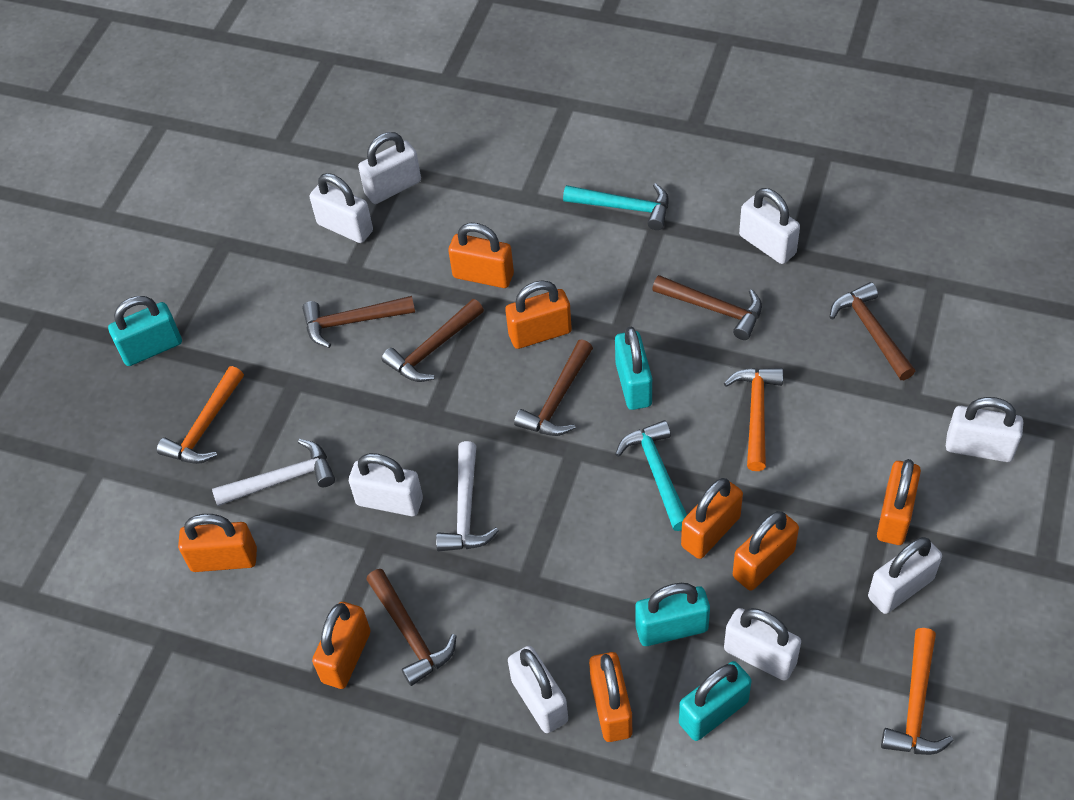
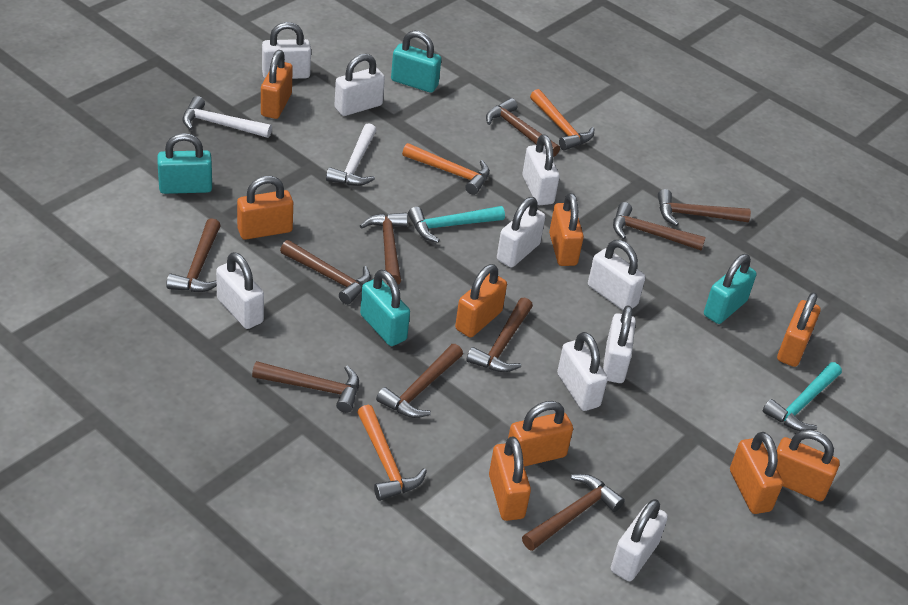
brown hammer: 6 -> 10
orange padlock: 8 -> 9
white padlock: 8 -> 9

